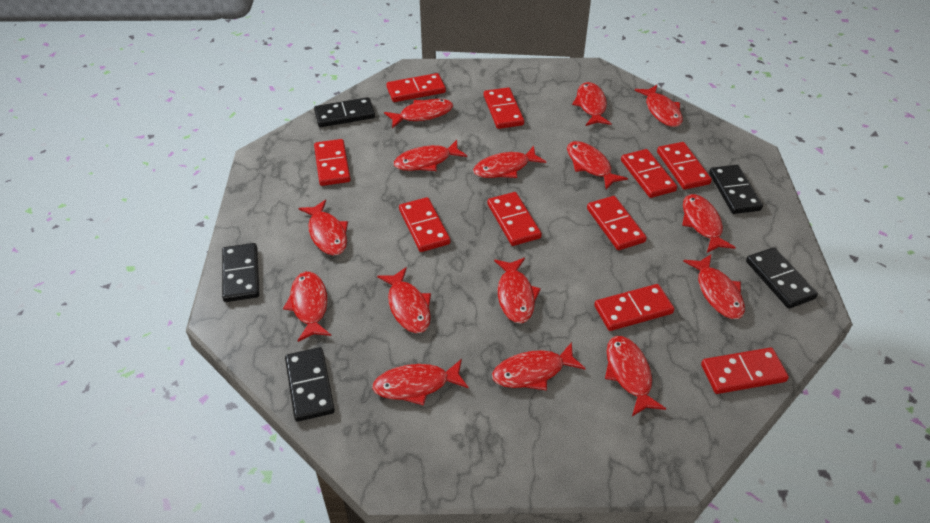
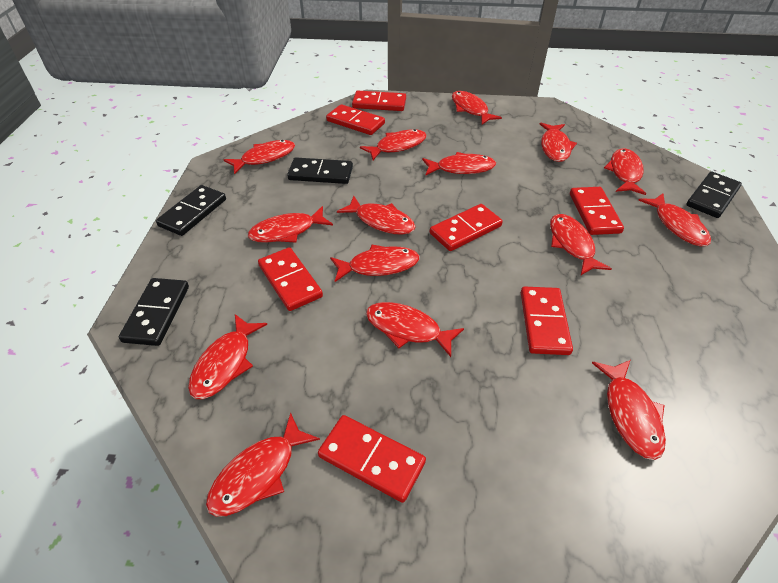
black domino: 5 -> 4
red domino: 10 -> 7

